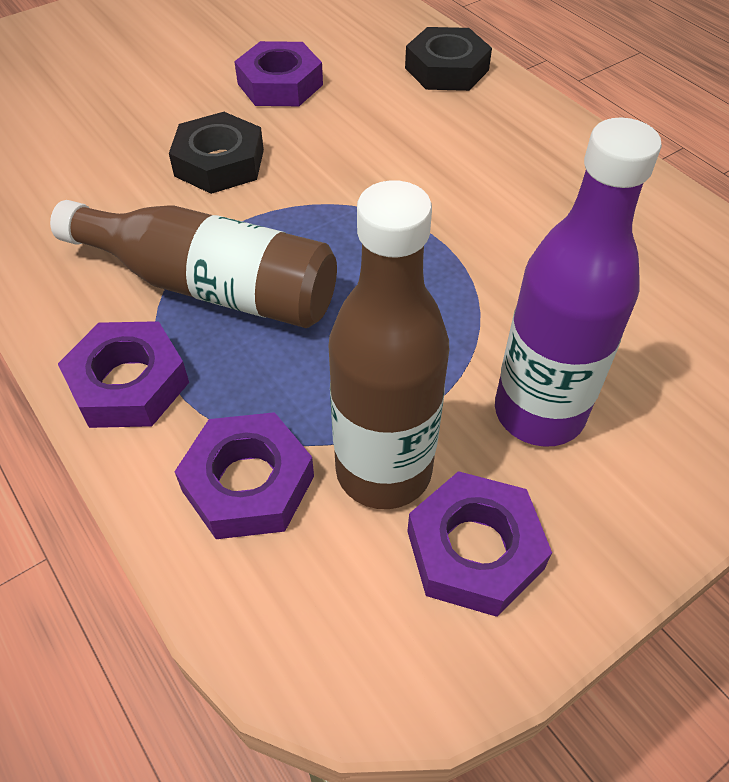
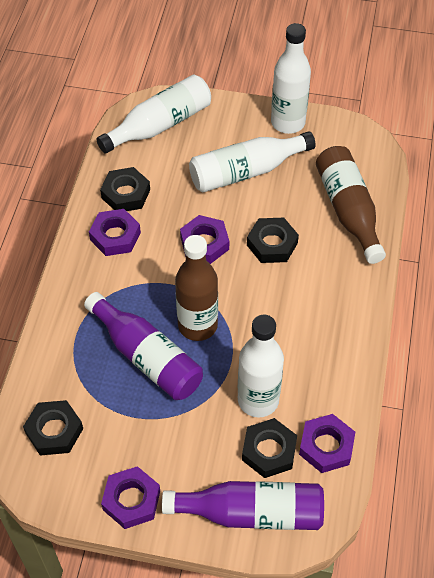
black nut: 2 -> 4
purple bottle: 1 -> 2
white bottle: 0 -> 4

